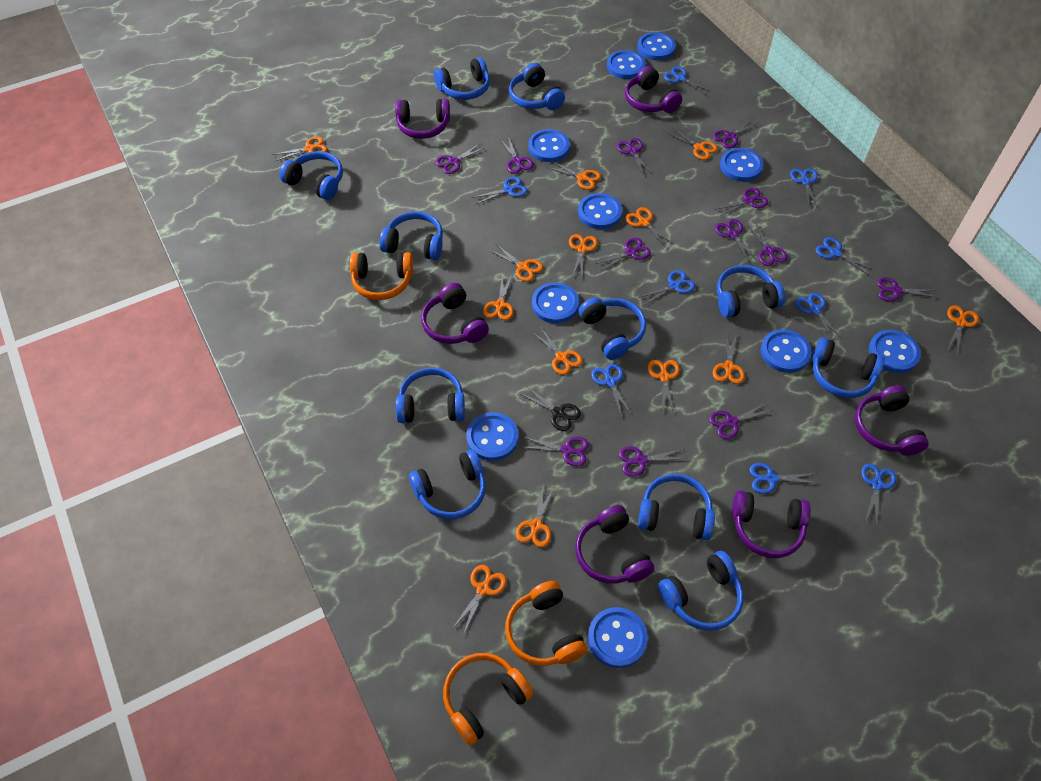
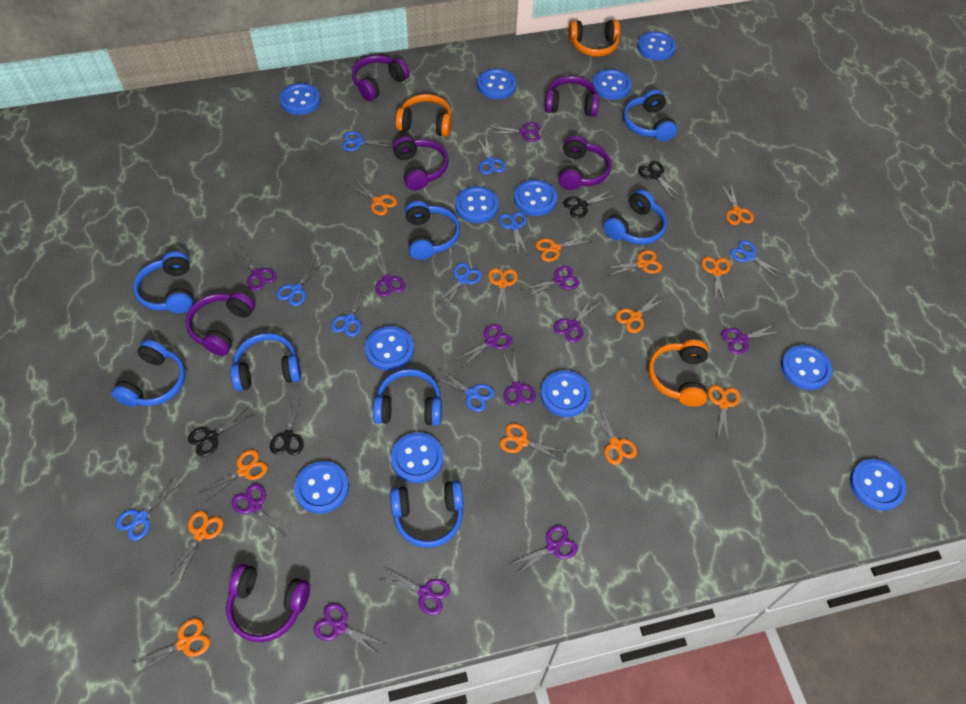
black scissors: 1 -> 4
blue button: 10 -> 12
blue headphones: 11 -> 8

